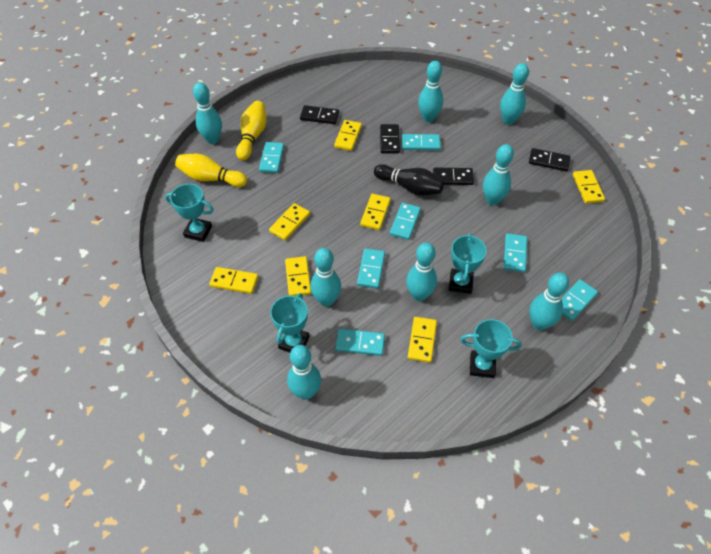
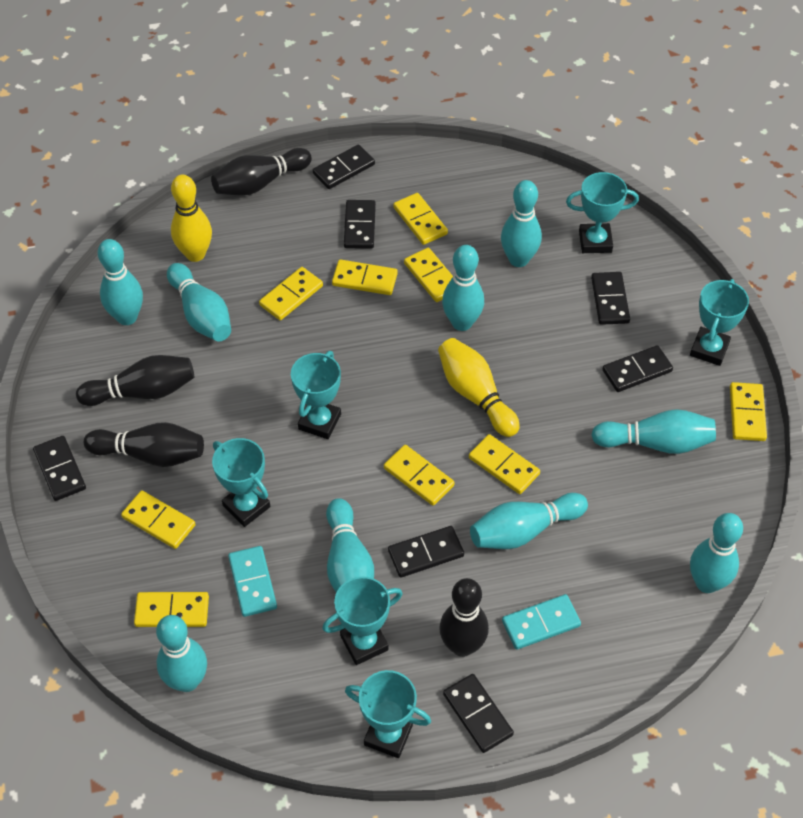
black bowling pin: 1 -> 4
black domino: 4 -> 7
turquoise bowling pin: 8 -> 9
turquoise domino: 7 -> 2
turquoise trophy: 4 -> 6
yellow domino: 7 -> 9

